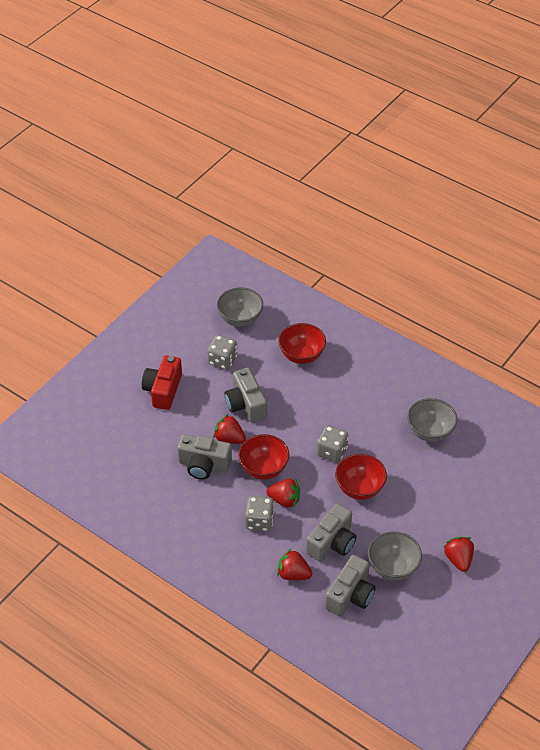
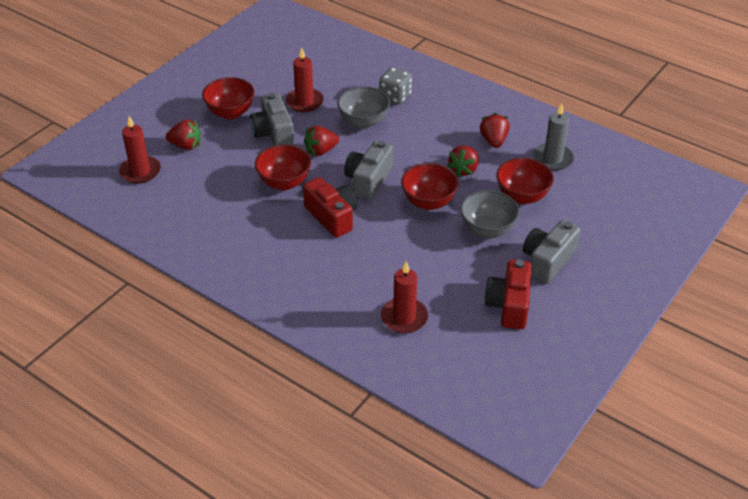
grey bowl: 3 -> 2
grey camera: 4 -> 3
grey candle: 0 -> 1
grey dice: 3 -> 1
red bowl: 3 -> 4
red camera: 1 -> 2
red candle: 0 -> 3

